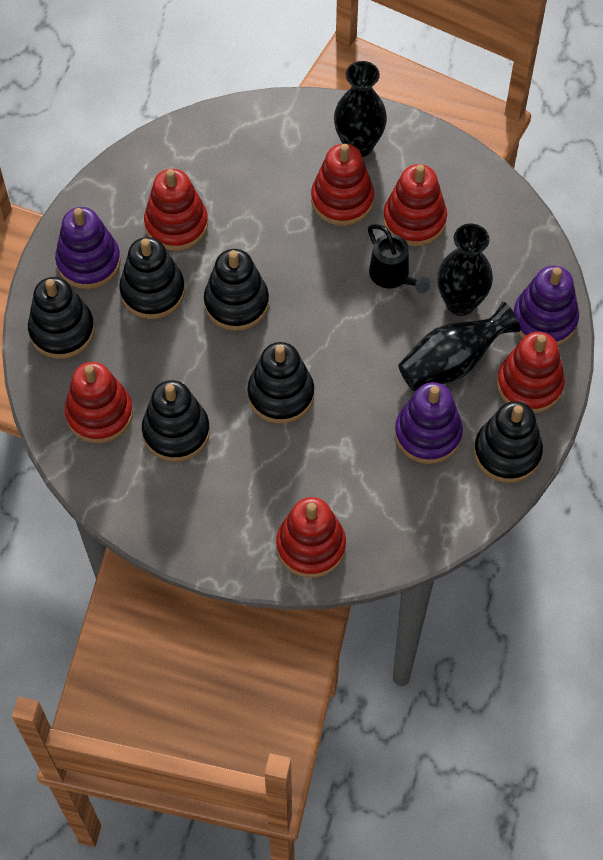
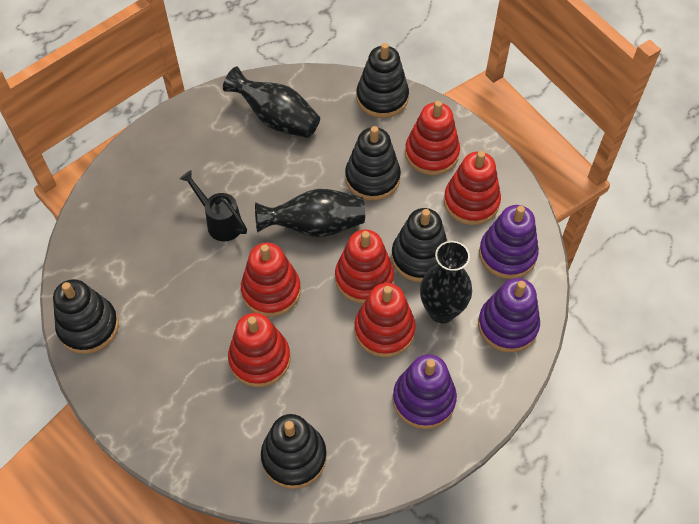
black stacking toy: 6 -> 5

